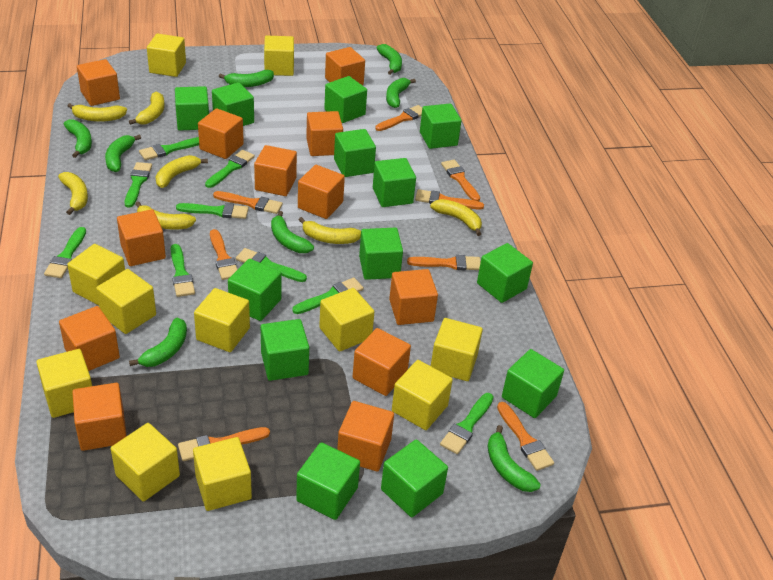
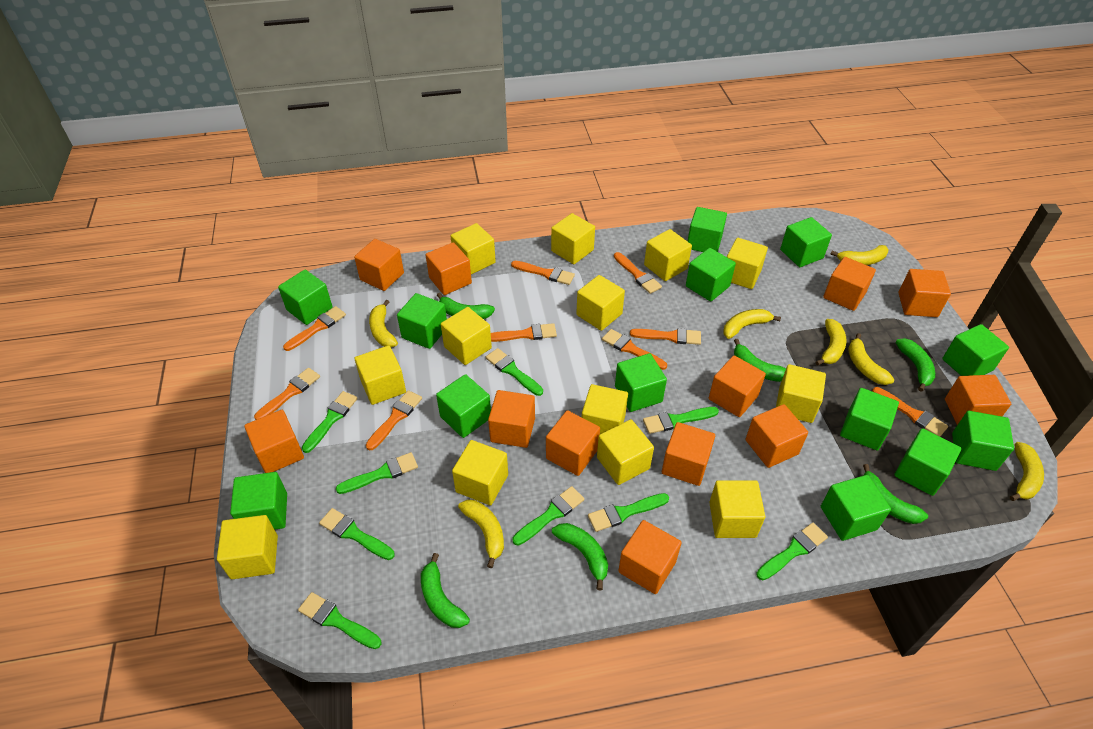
green banana: 8 -> 6
orange brush: 8 -> 9
yellow cube: 11 -> 13

